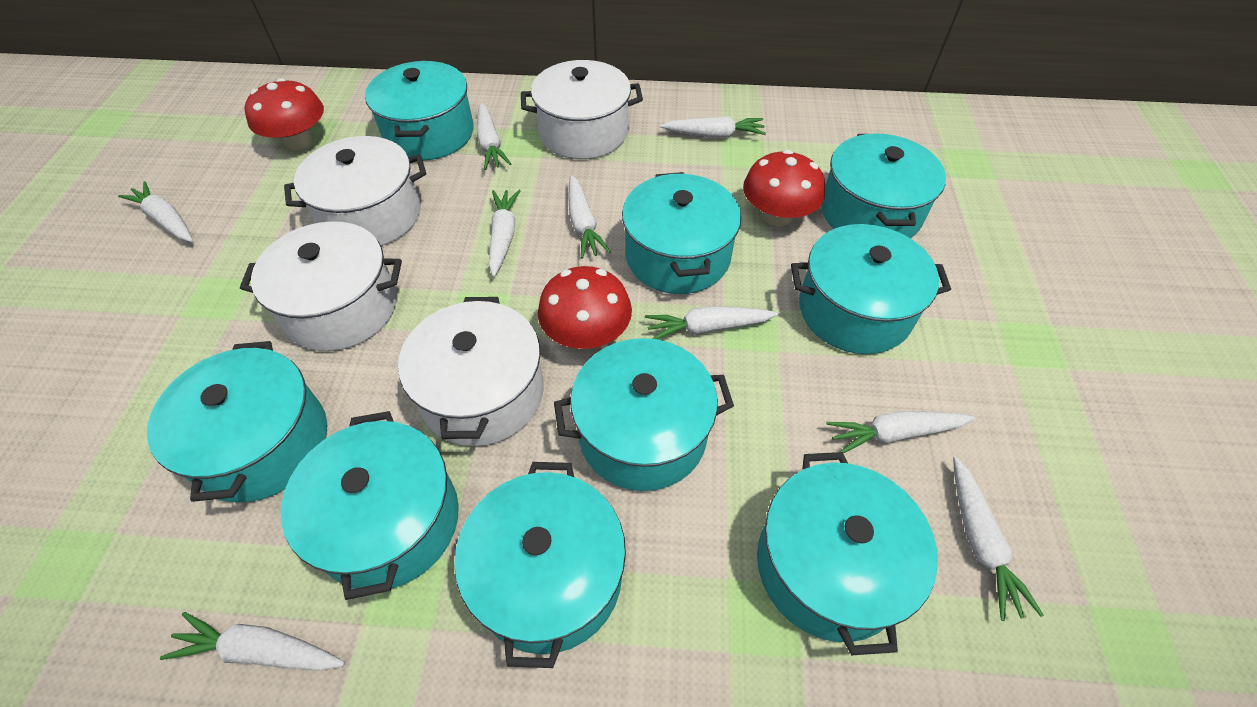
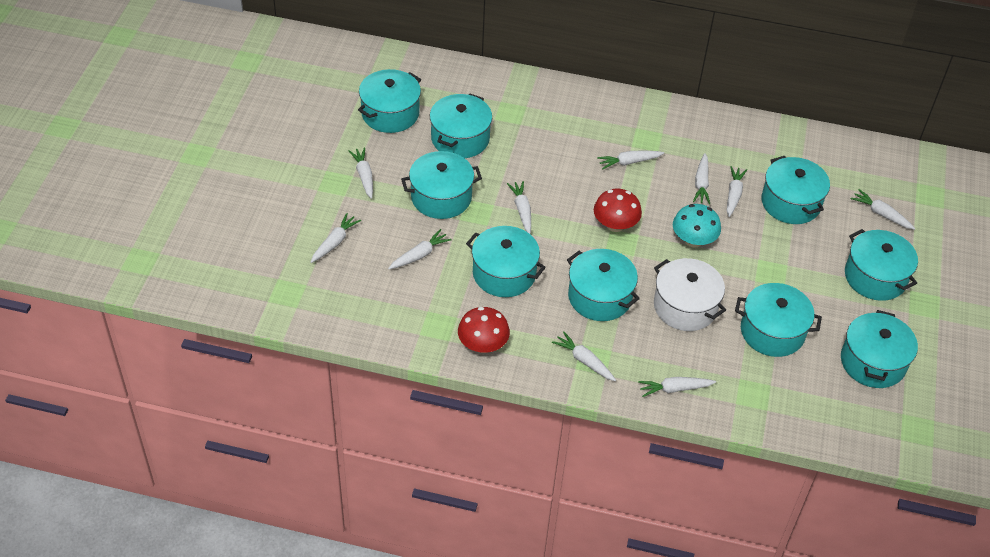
red mushroom: 3 -> 2
turquoise mushroom: 0 -> 1
white carrot: 9 -> 10
white pot: 4 -> 1

